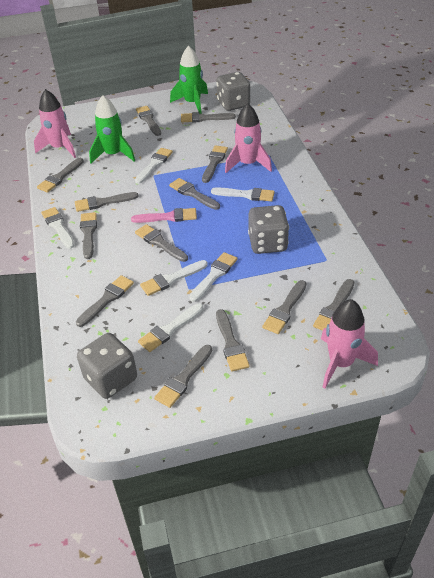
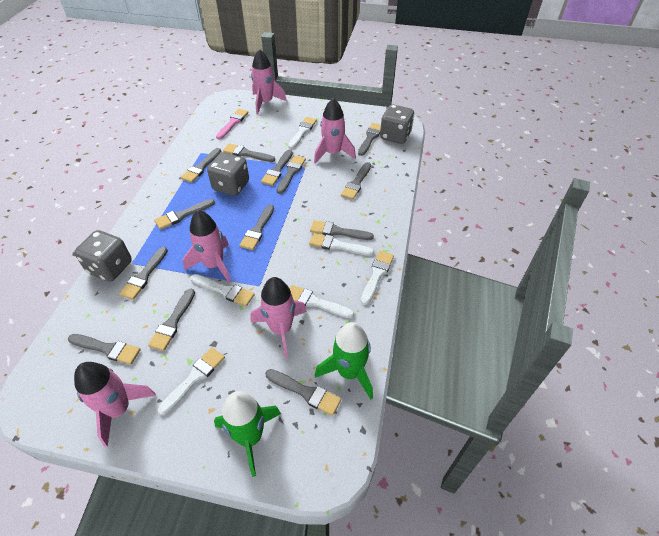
pink rocket: 3 -> 5

